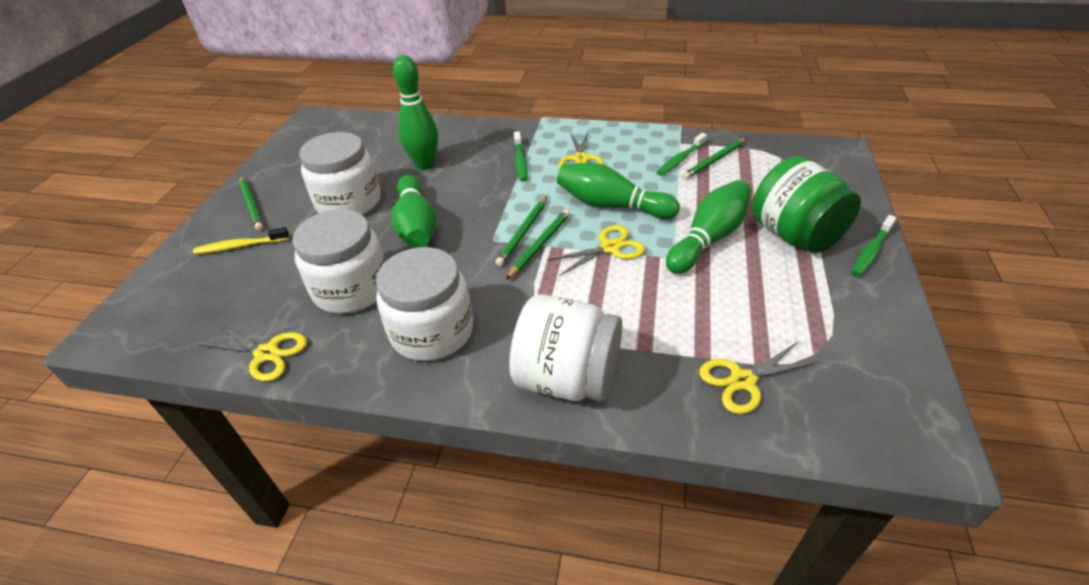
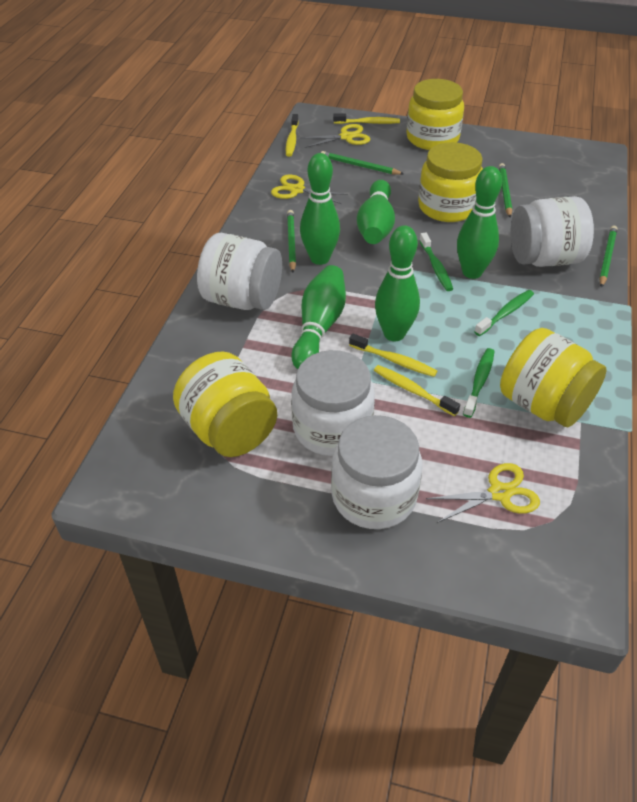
green bowling pin: 4 -> 5
green jar: 1 -> 0
yellow jar: 0 -> 4
yellow scissors: 4 -> 3
yellow toothbrush: 1 -> 4

